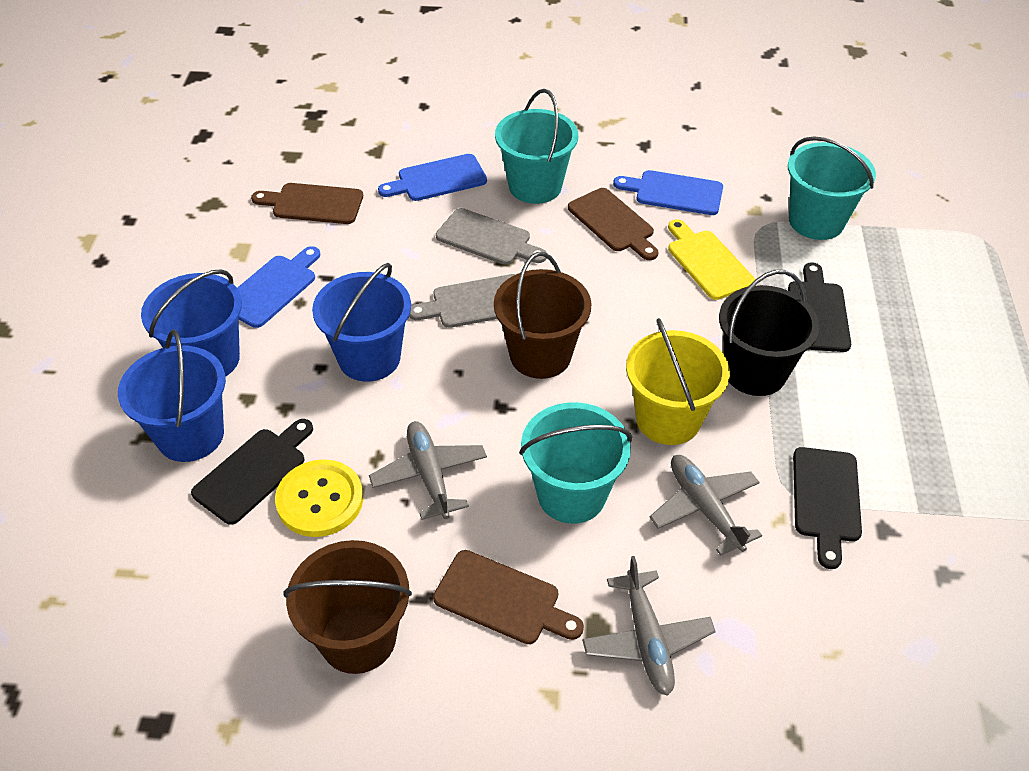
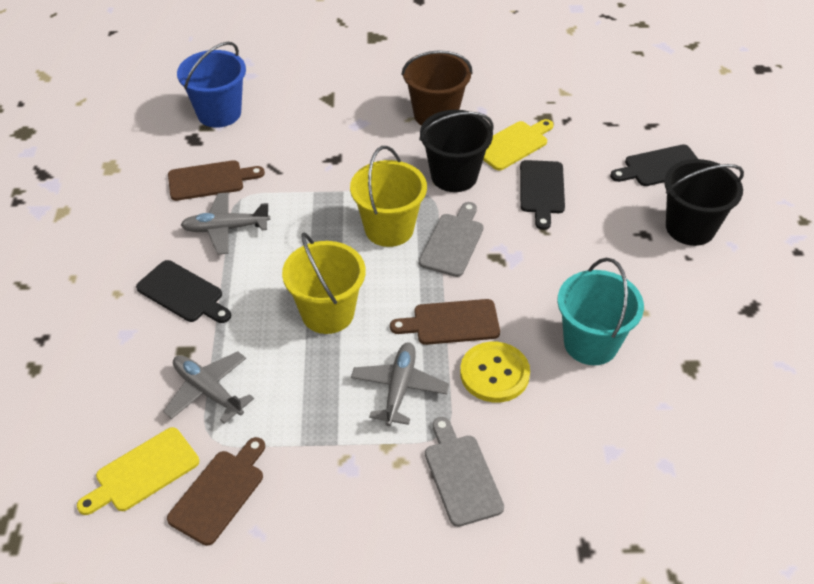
black bucket: 1 -> 2
blue bucket: 3 -> 1
blue cutting board: 3 -> 0
brown bucket: 2 -> 1
turquoise bucket: 3 -> 1
yellow bucket: 1 -> 2
yellow cutting board: 1 -> 2

